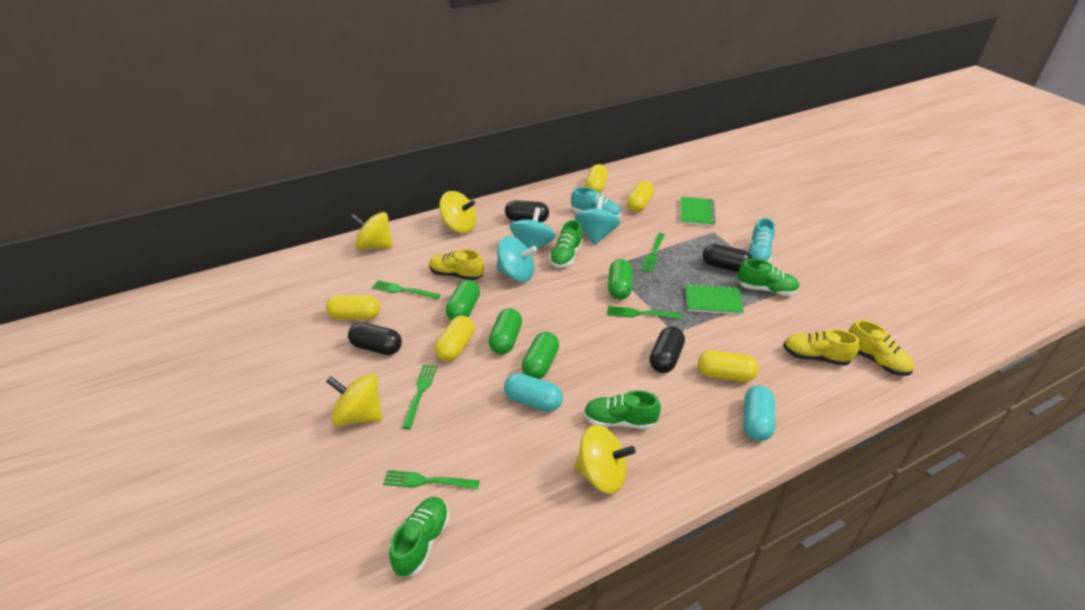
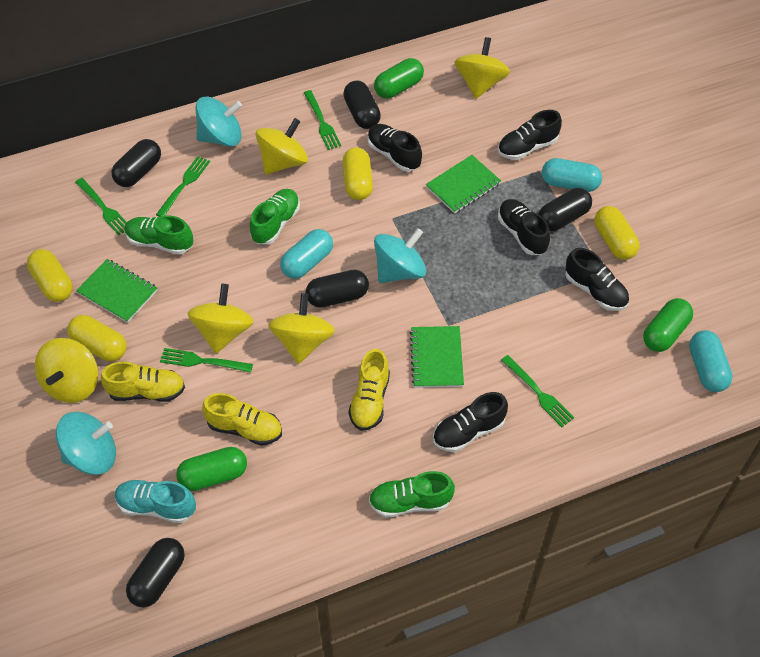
black capsule: 4 -> 5
black shoe: 0 -> 5
green capsule: 4 -> 3
green notebook: 2 -> 3
green shoe: 4 -> 3
turquoise capsule: 2 -> 3
turquoise shoe: 2 -> 1
yellow capsule: 5 -> 4
yellow spinning top: 4 -> 5

